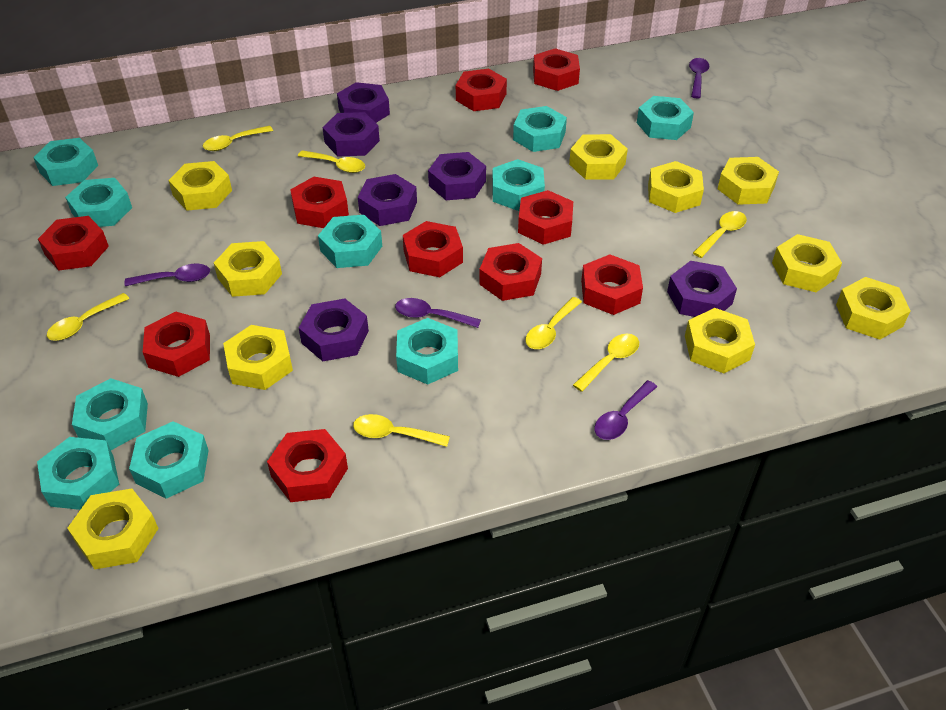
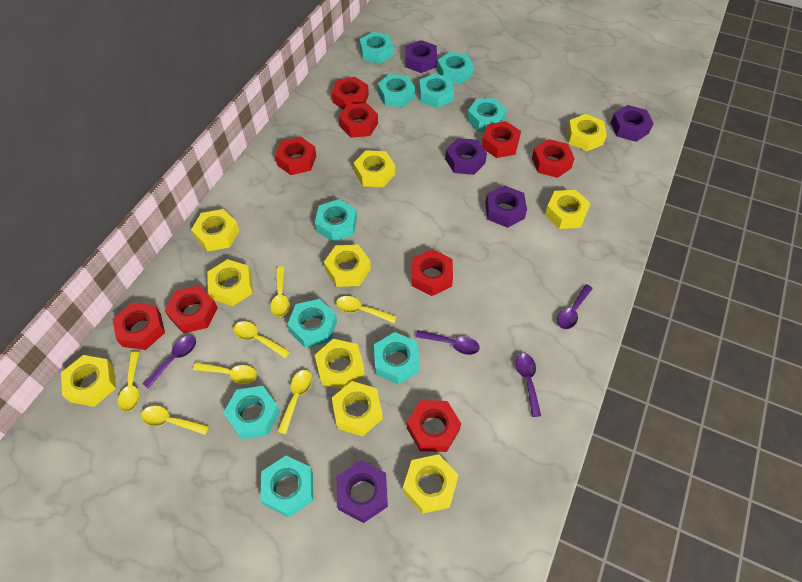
purple nut: 6 -> 5
red nut: 10 -> 9

